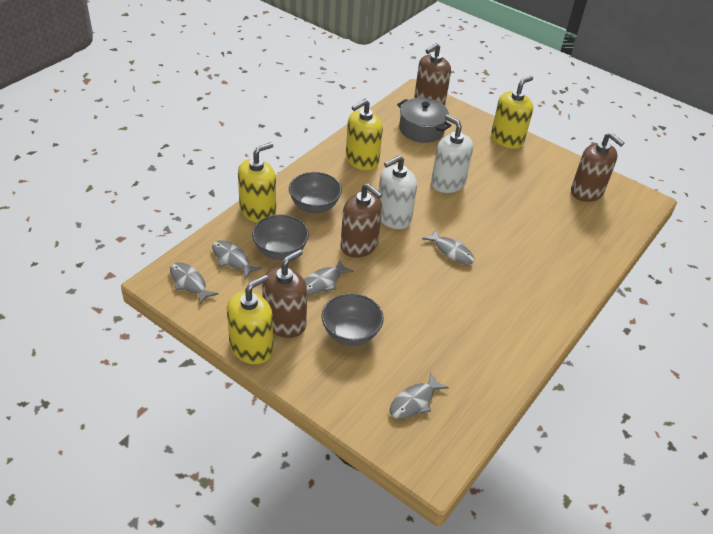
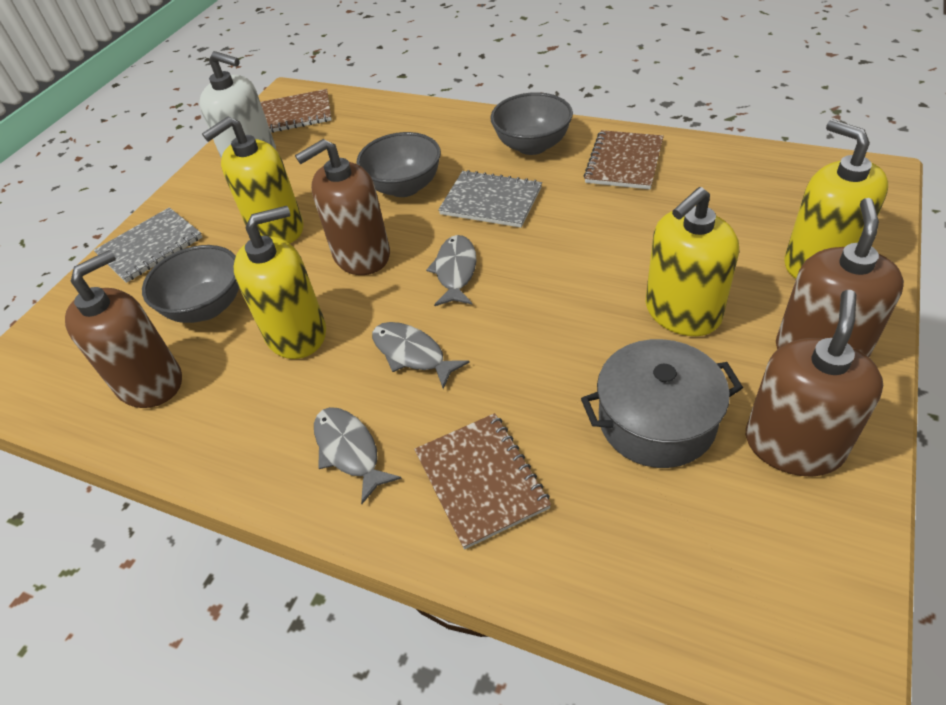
brown notebook: 0 -> 3
grey fish: 5 -> 3
grey notebook: 0 -> 2
white soap dispenser: 2 -> 1

